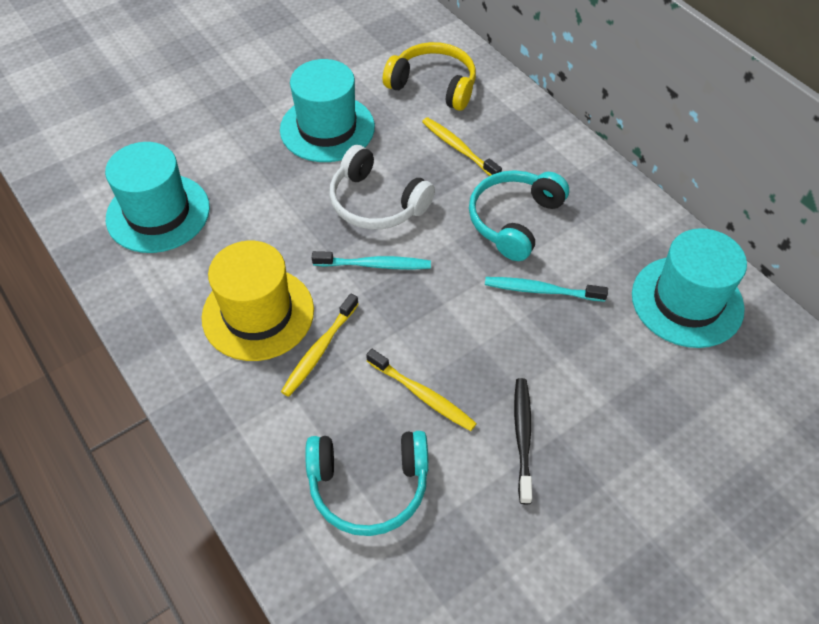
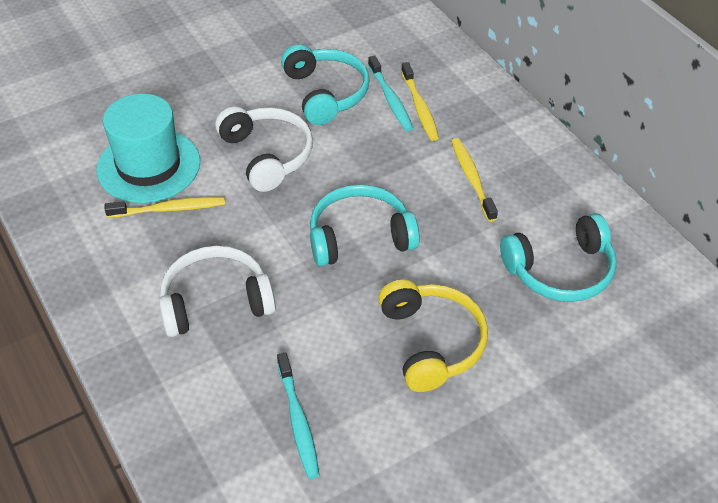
black toothbrush: 1 -> 0
turquoise hat: 3 -> 1
turquoise headphones: 2 -> 3
white headphones: 1 -> 2
yellow hat: 1 -> 0

